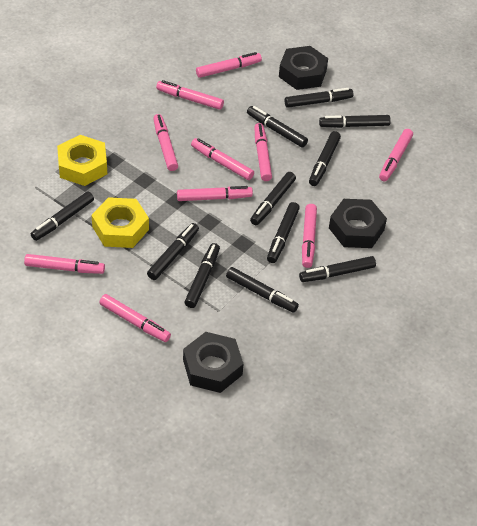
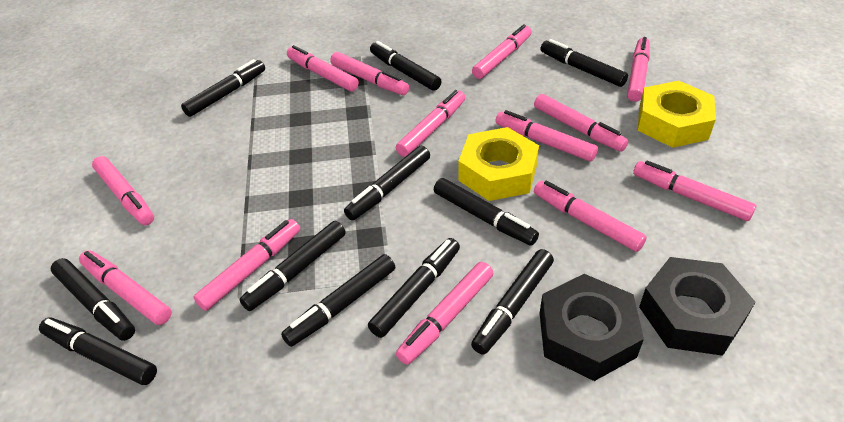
black nut: 3 -> 2
pink marker: 10 -> 13

